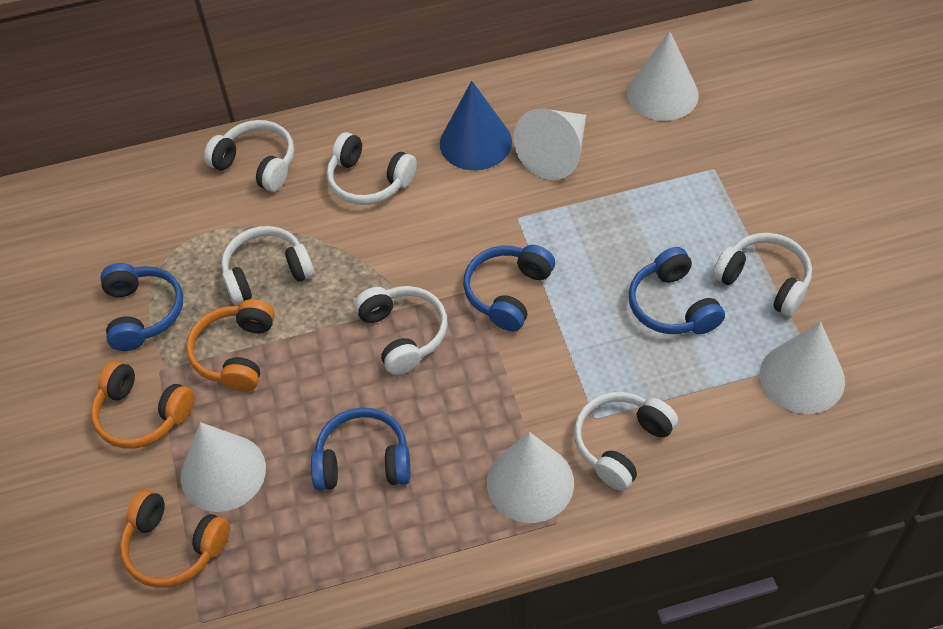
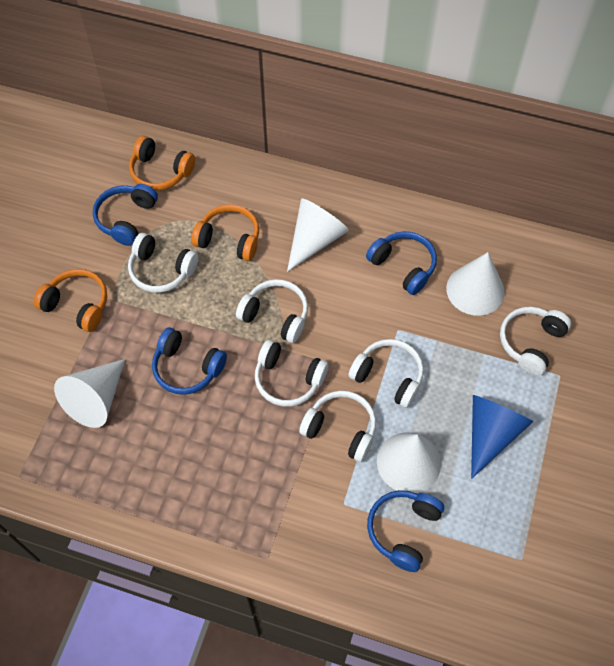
white cone: 5 -> 4

